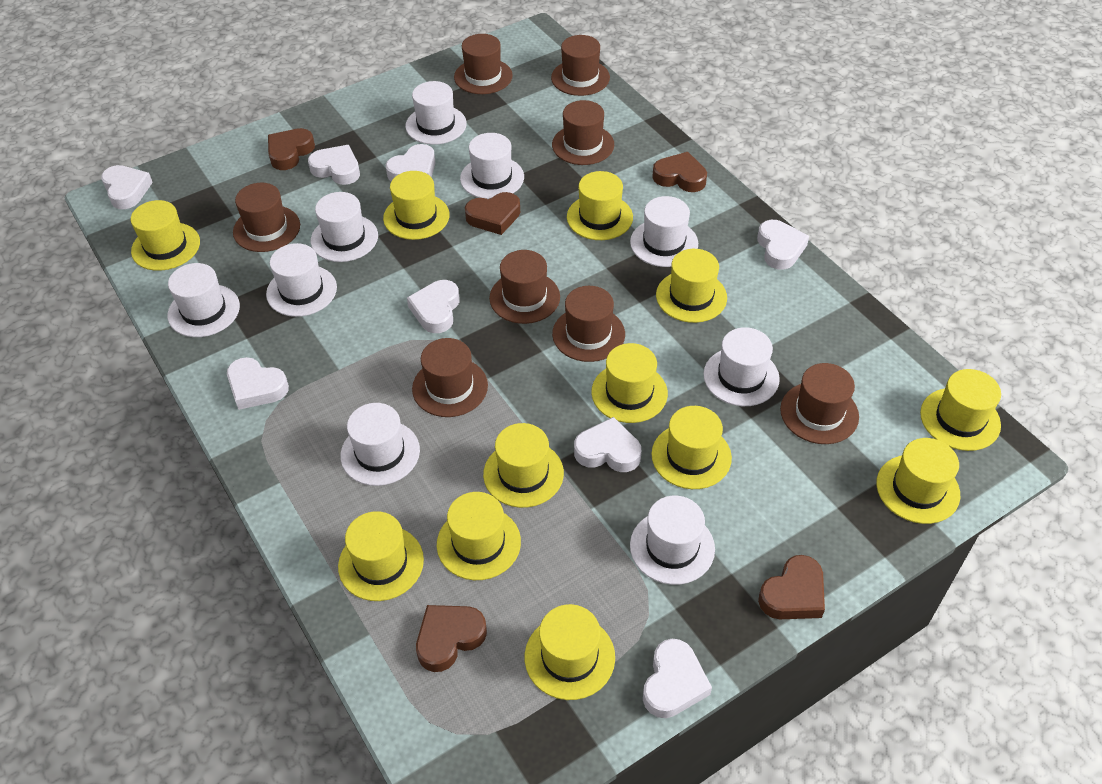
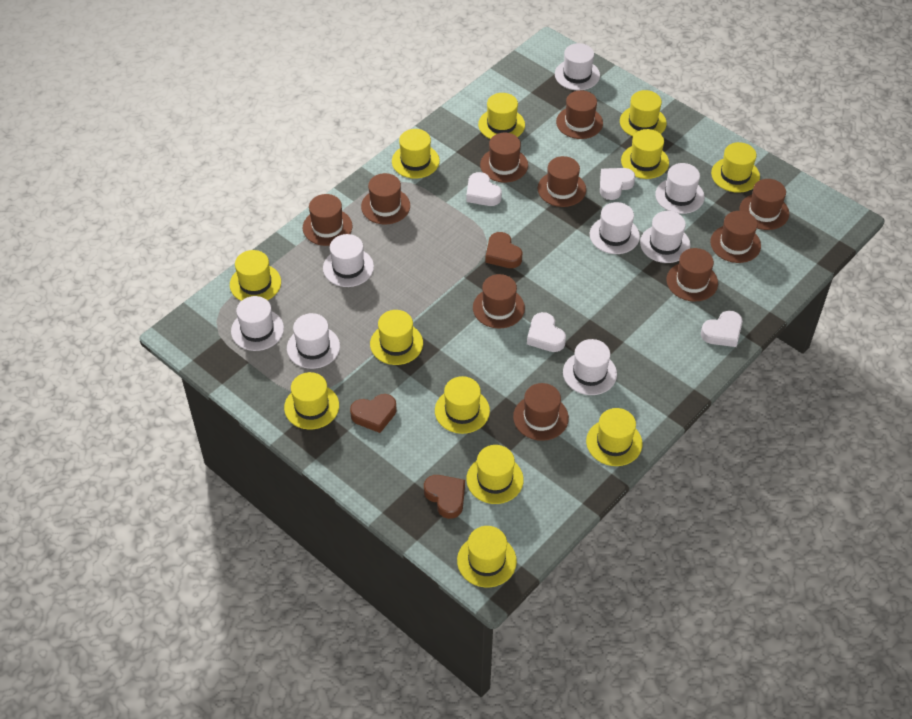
brown hat: 8 -> 10
brown heart: 5 -> 3
white hat: 9 -> 8
white heart: 8 -> 4

